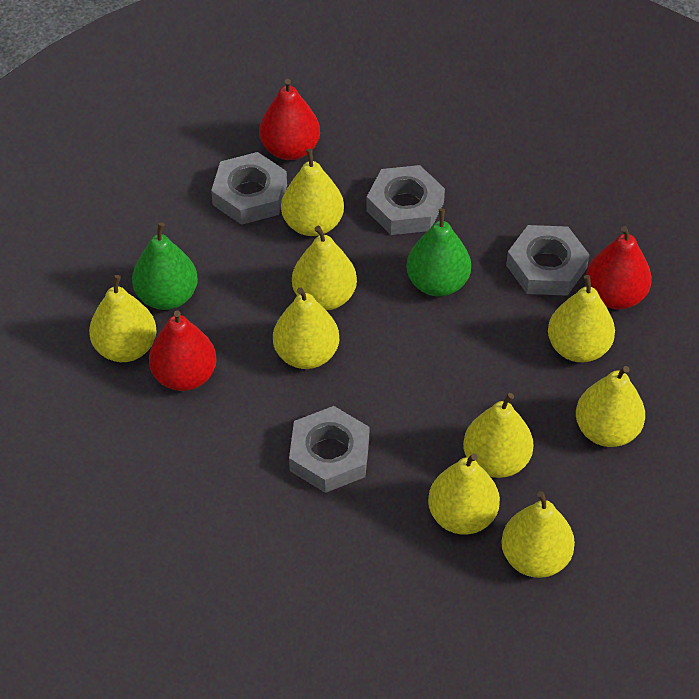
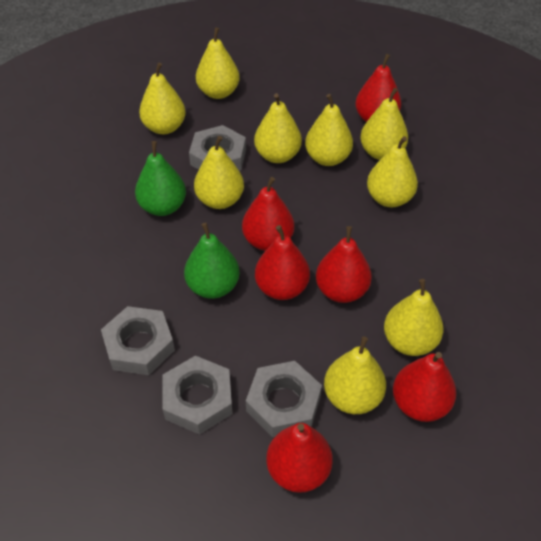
red pear: 3 -> 6

